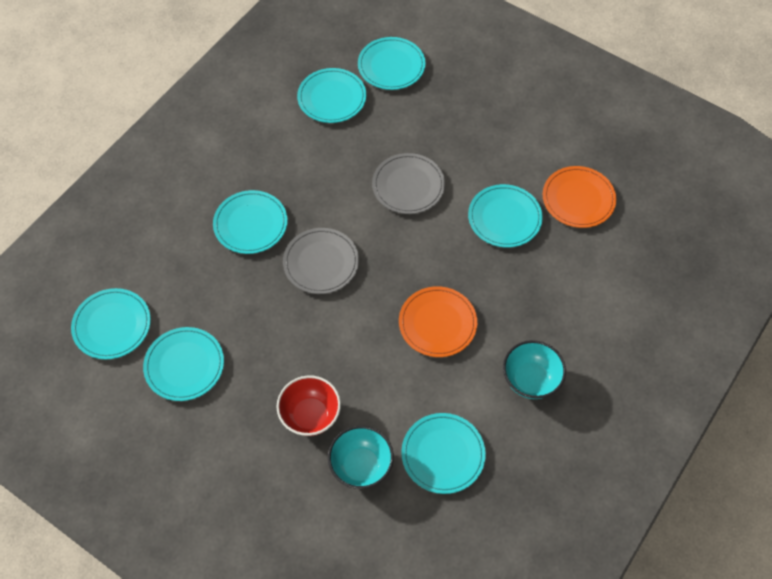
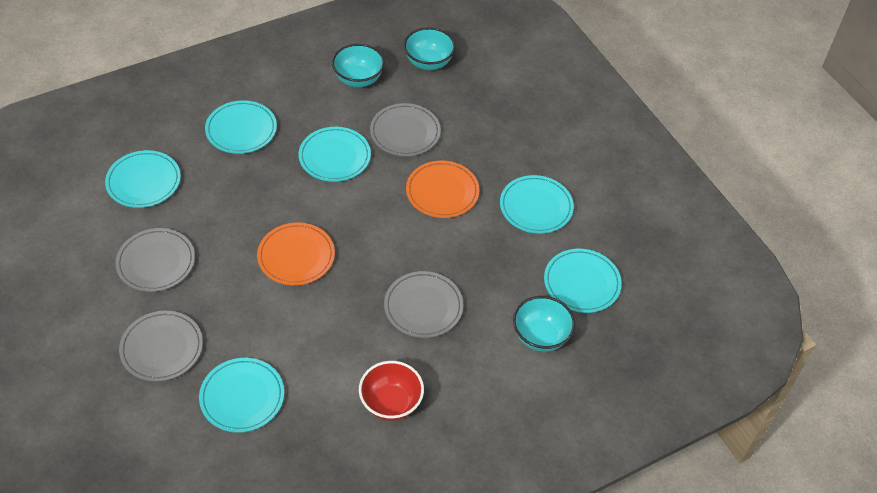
grey plate: 2 -> 4
turquoise bowl: 2 -> 3
turquoise plate: 7 -> 6

